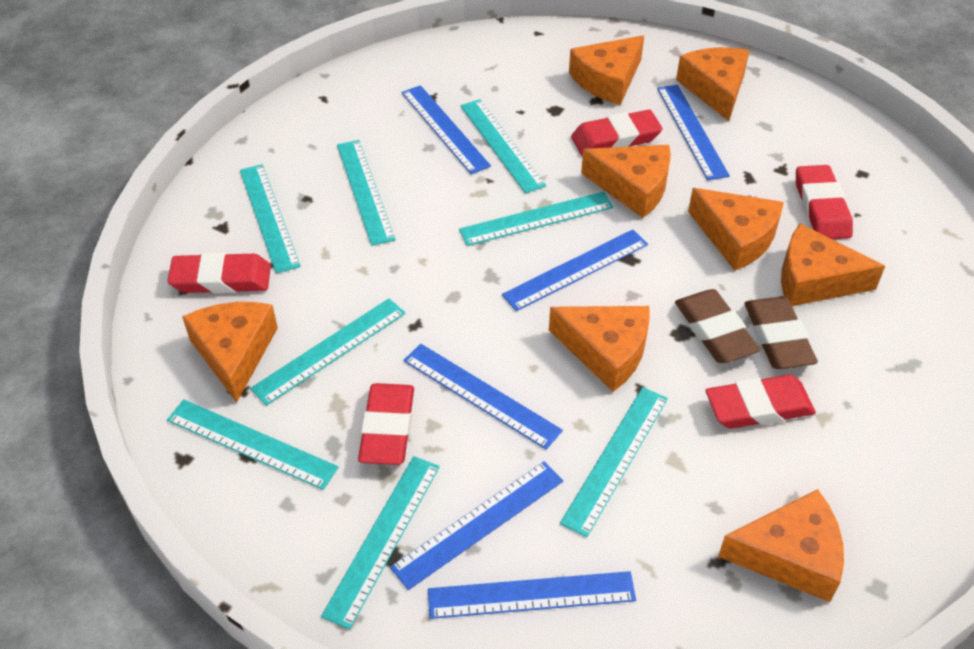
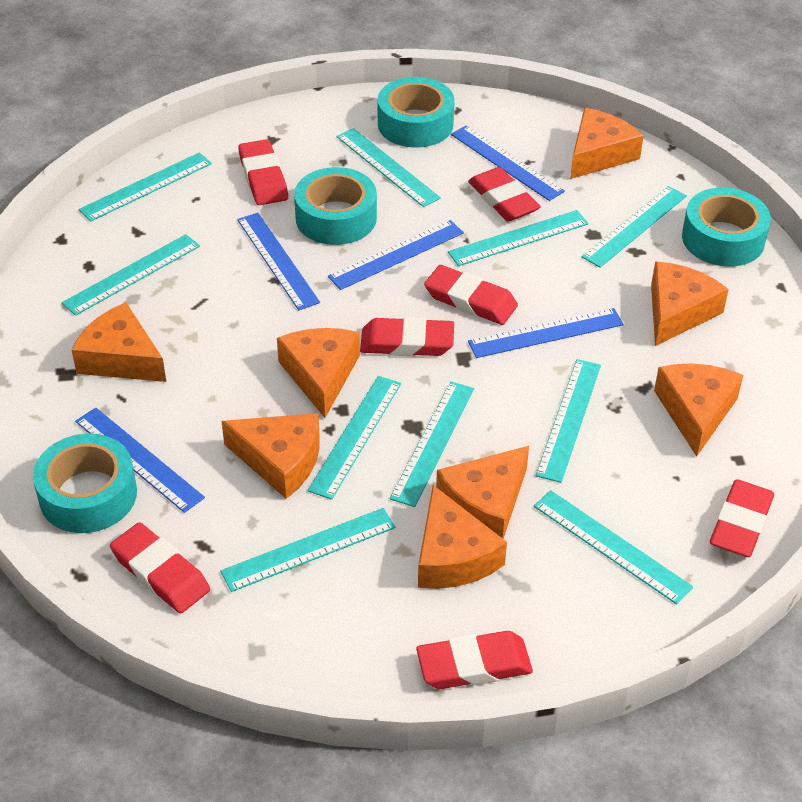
blue ruler: 6 -> 5
brown eraser: 2 -> 0
red eraser: 5 -> 7
turquoise ruler: 8 -> 10
turquoise tape: 0 -> 4

